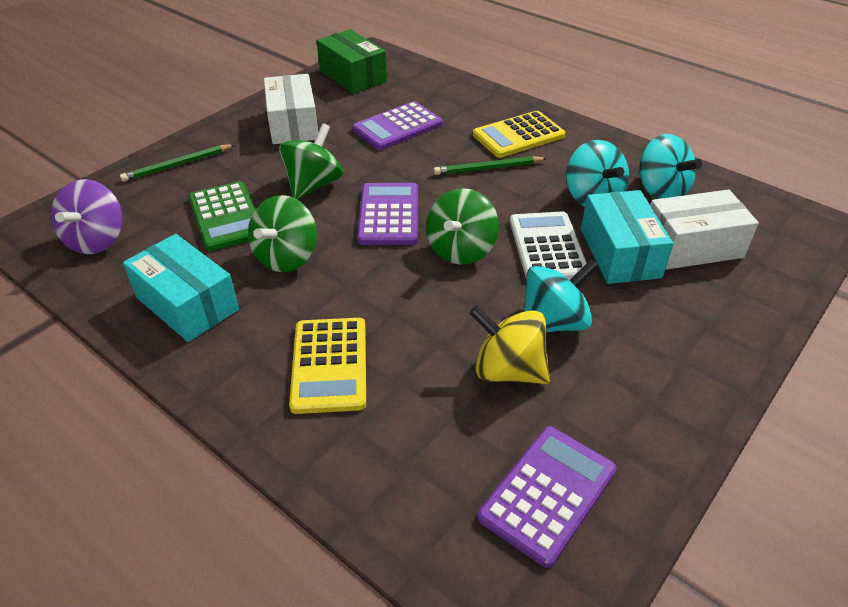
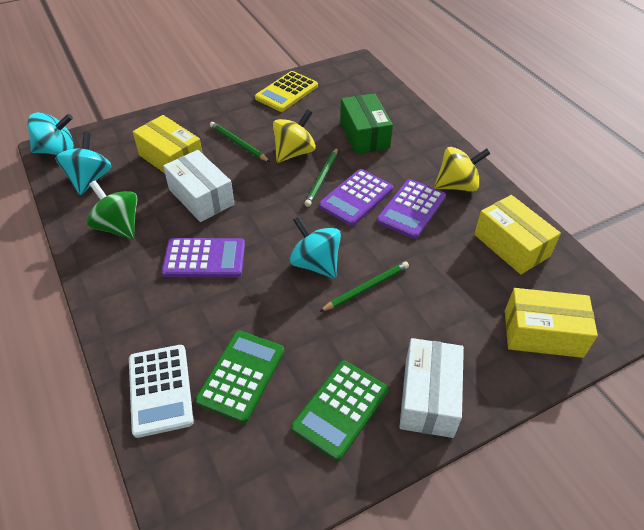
green calculator: 1 -> 2
green pencil: 2 -> 3
green spinning top: 3 -> 1
purple spinning top: 1 -> 0
turquoise box: 2 -> 0
yellow box: 0 -> 3
yellow calculator: 2 -> 1
yellow spinning top: 1 -> 2

